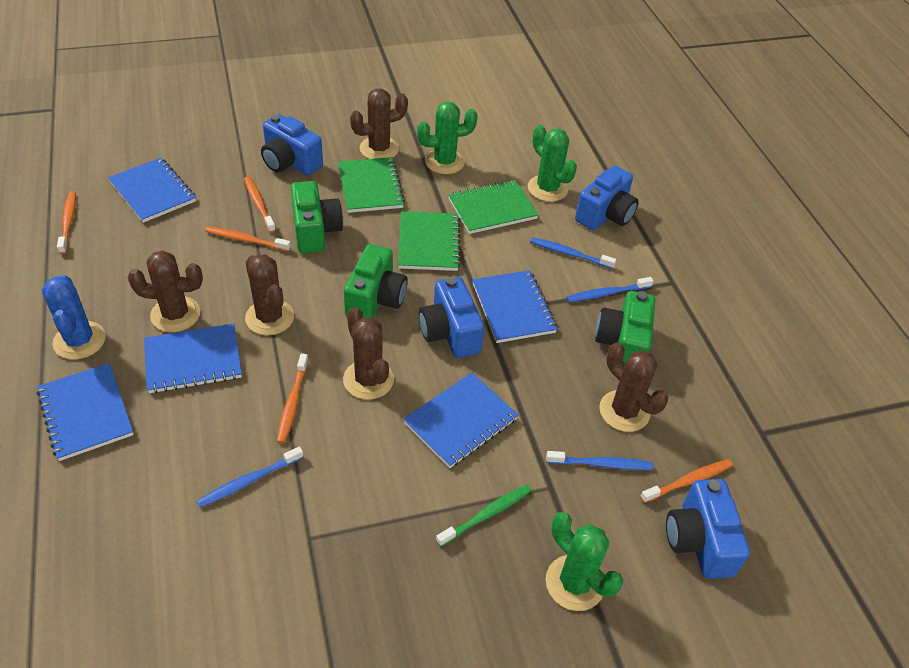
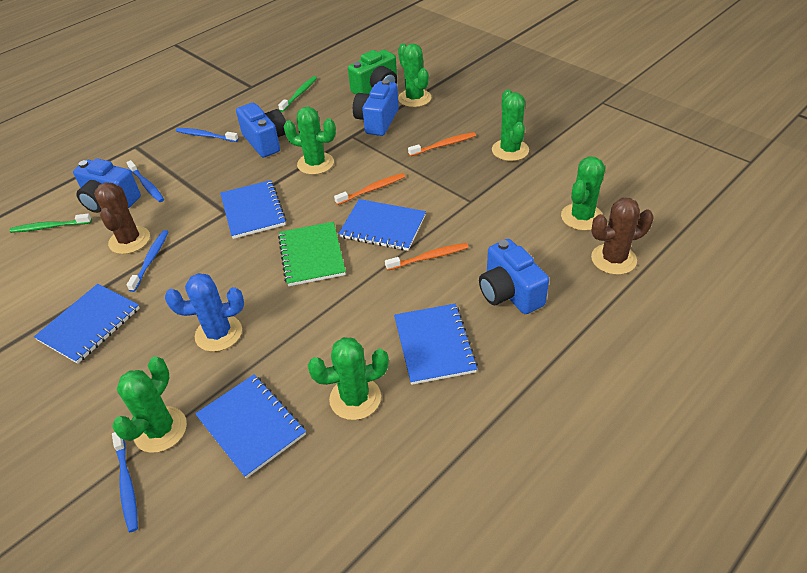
brown cactus: 5 -> 2
green cactus: 3 -> 6
green camera: 3 -> 1
green notebook: 3 -> 1
green toothbrush: 1 -> 2
orange toothbrush: 5 -> 3

